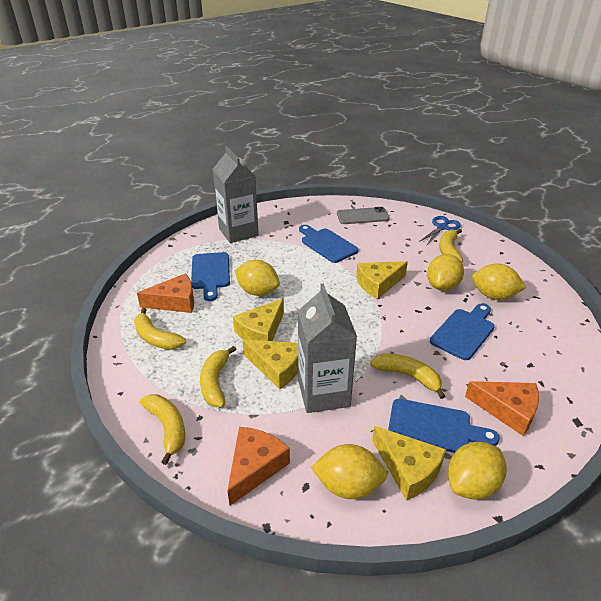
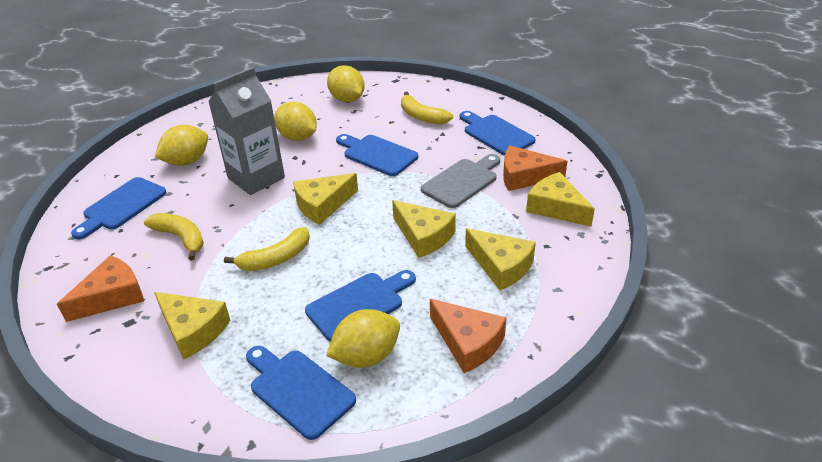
blue cutting board: 4 -> 5
blue scissors: 1 -> 0
grey carton: 2 -> 1
grey cutting board: 0 -> 1
grey phone: 1 -> 0
yellow banana: 5 -> 3
yellow cheese: 4 -> 5
yellow lemon: 5 -> 4

